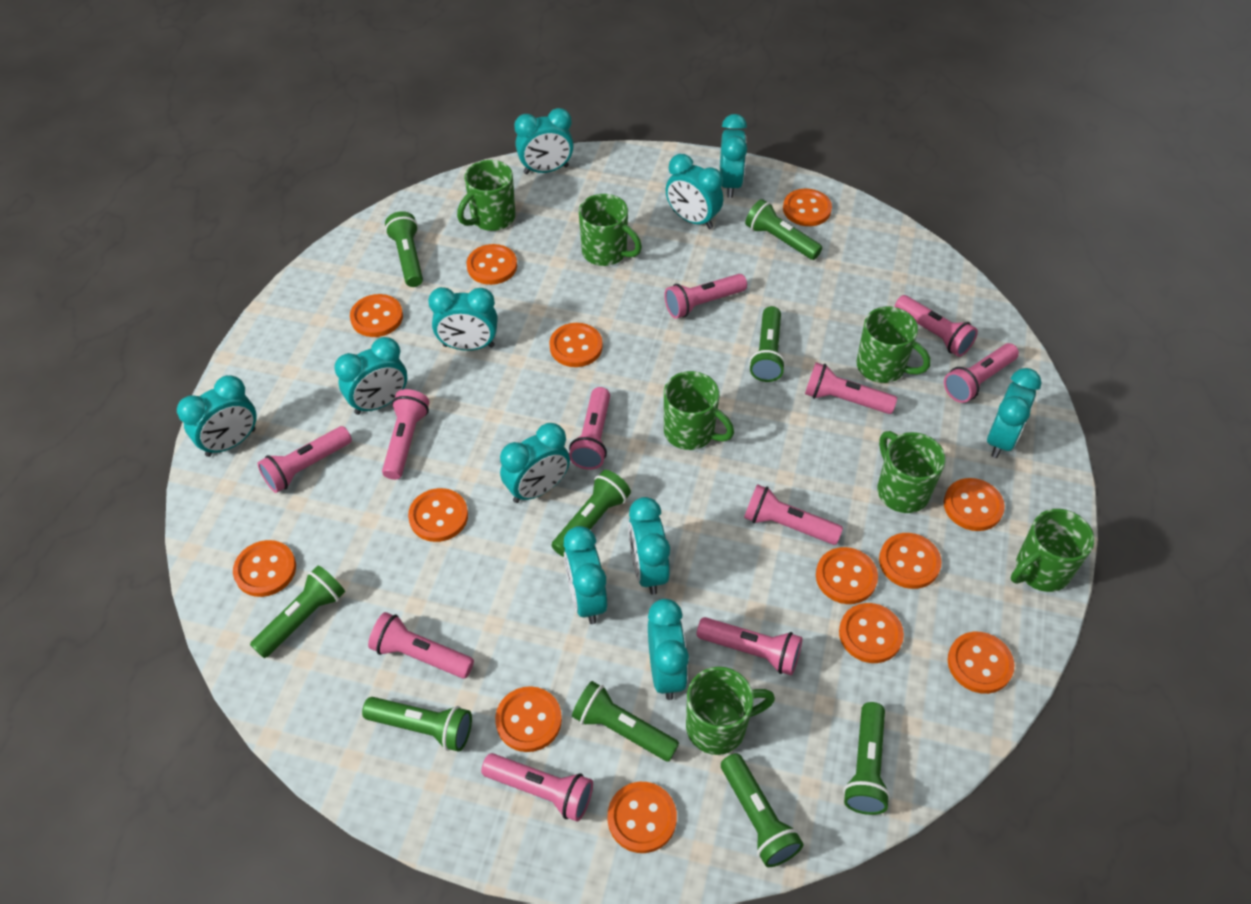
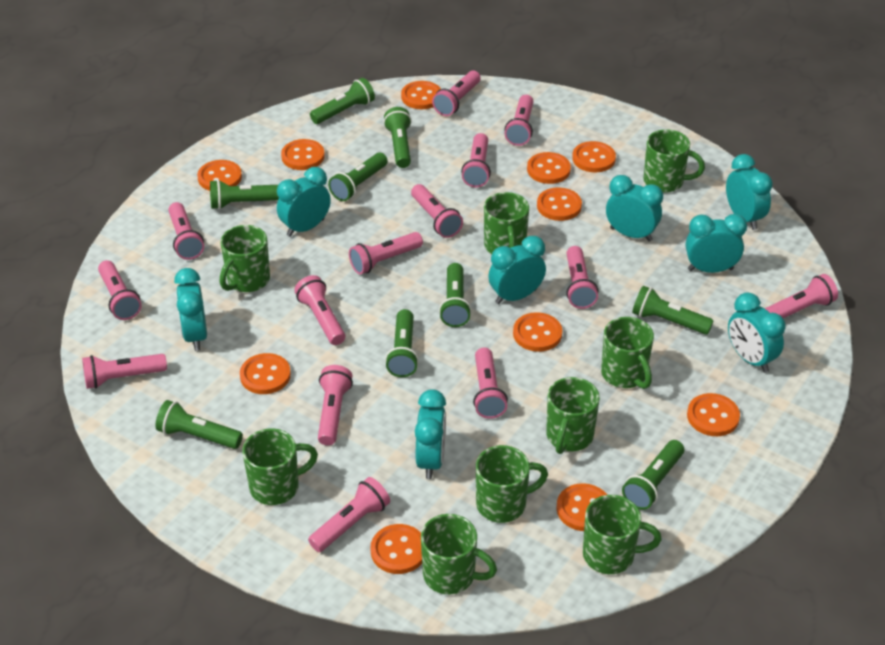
green mug: 7 -> 9
orange button: 13 -> 11
pink flashlight: 11 -> 14
turquoise clock: 11 -> 8

